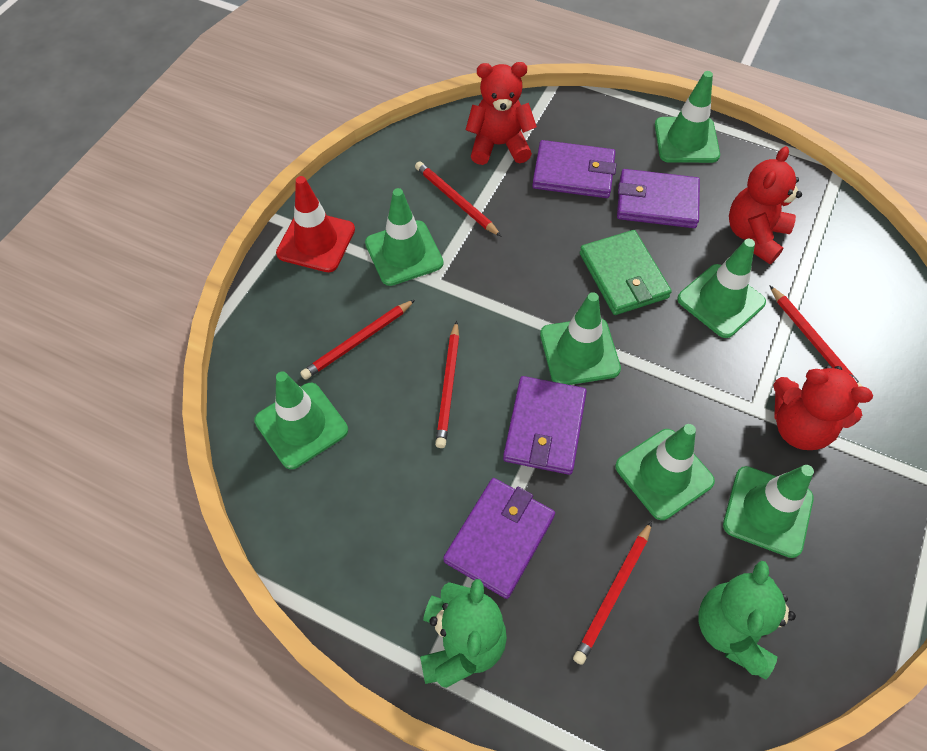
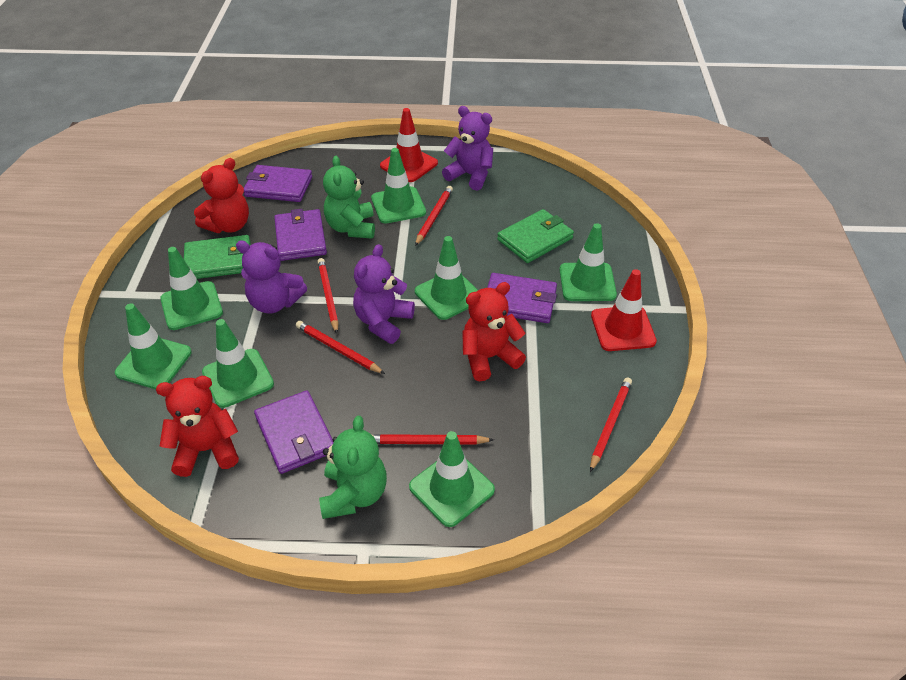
green wallet: 1 -> 2
purple teddy bear: 0 -> 3
red traffic cone: 1 -> 2

